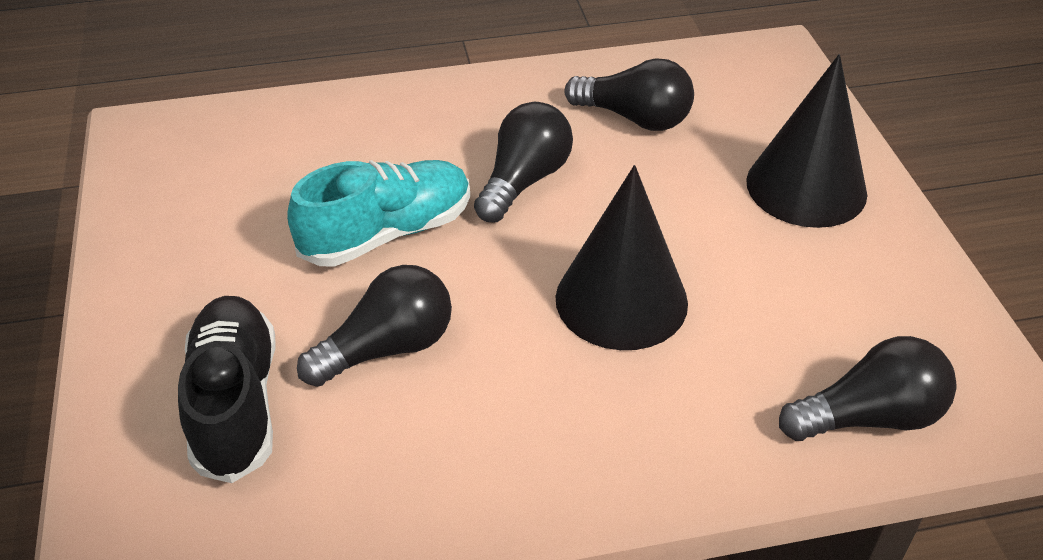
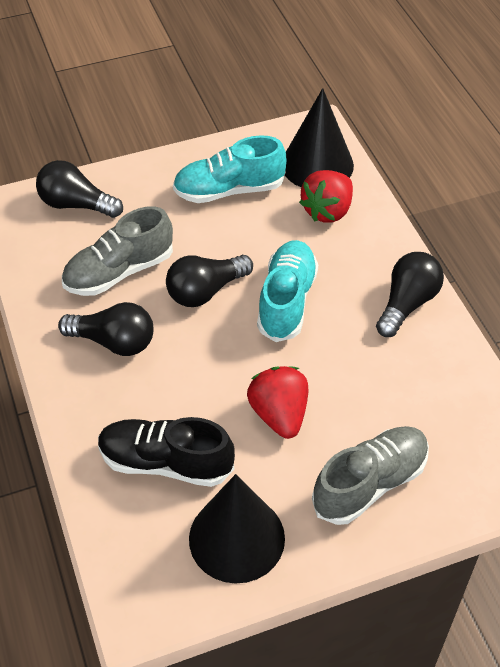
grey shoe: 0 -> 2
red strawberry: 0 -> 2
turquoise shoe: 1 -> 2

